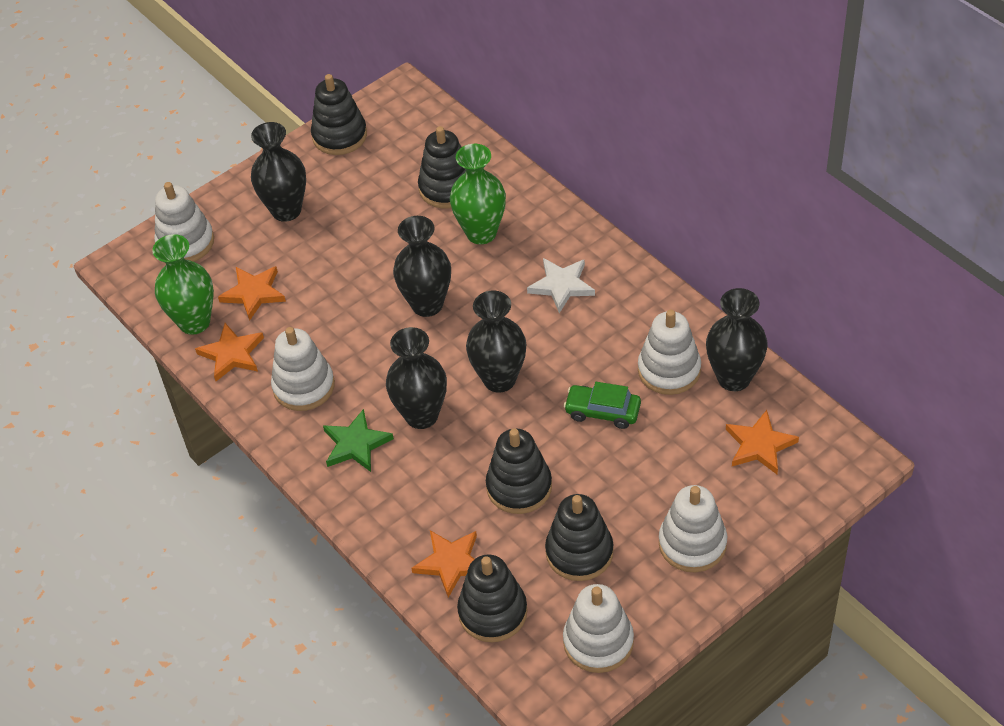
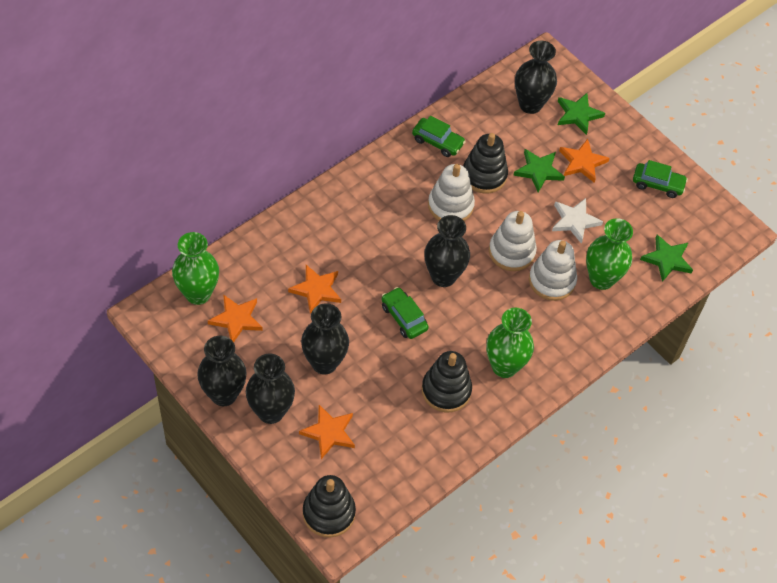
black stacking toy: 5 -> 3
green car: 1 -> 3
green star: 1 -> 3
green vase: 2 -> 3
white stacking toy: 5 -> 3

